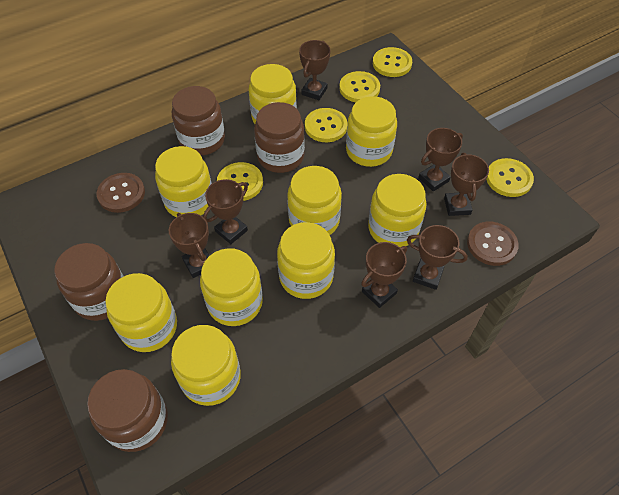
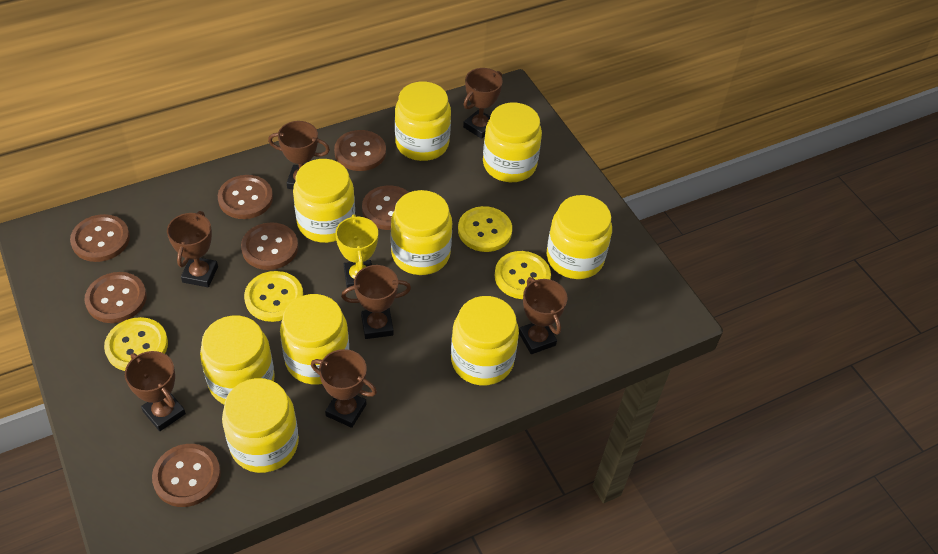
brown button: 2 -> 7
brown jar: 4 -> 0
yellow button: 5 -> 4
yellow trophy: 0 -> 1

